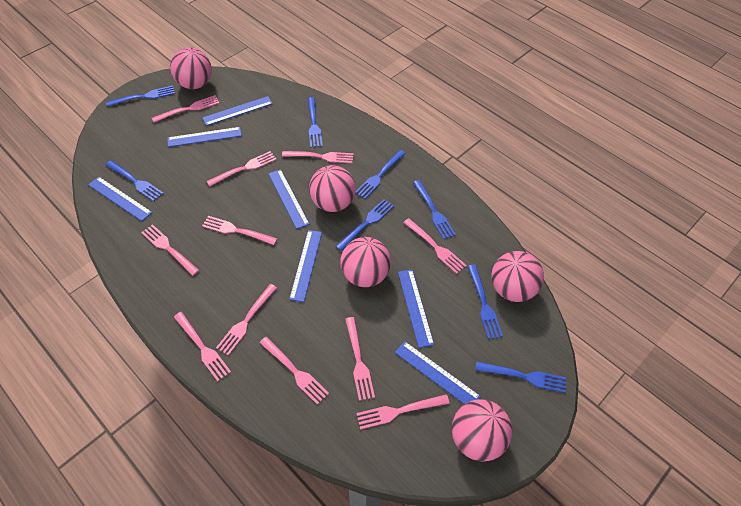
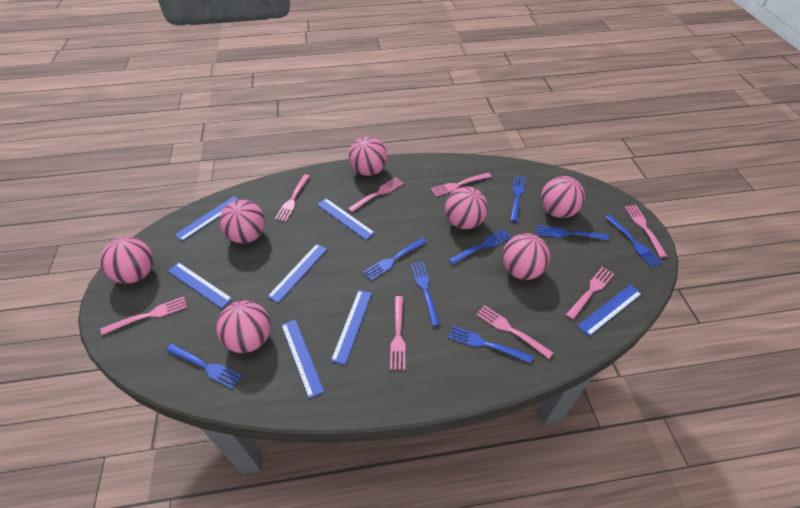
pink ball: 5 -> 7
pink fork: 11 -> 8

